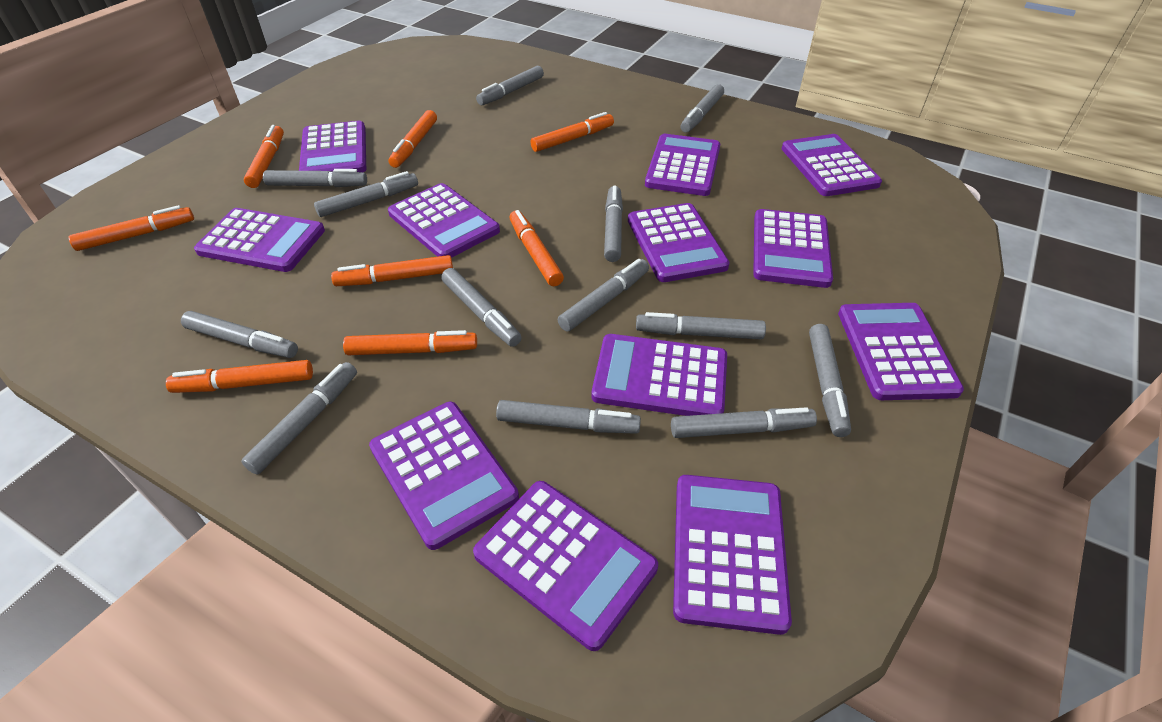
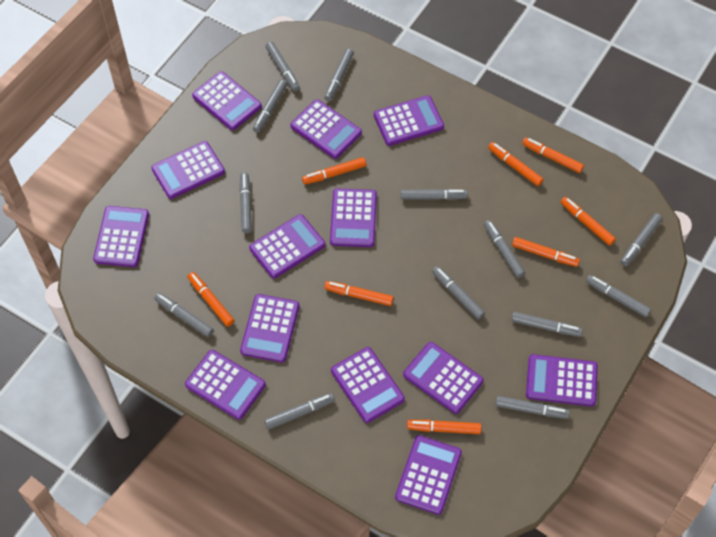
purple calculator: 12 -> 13

